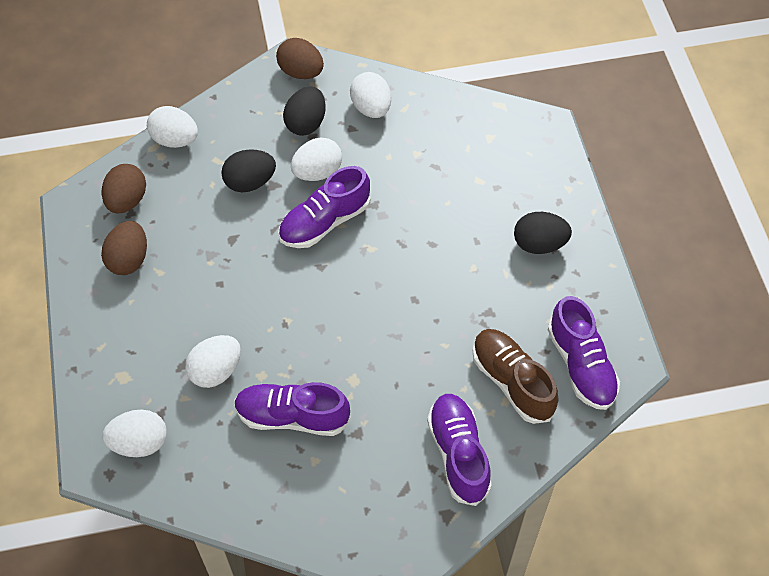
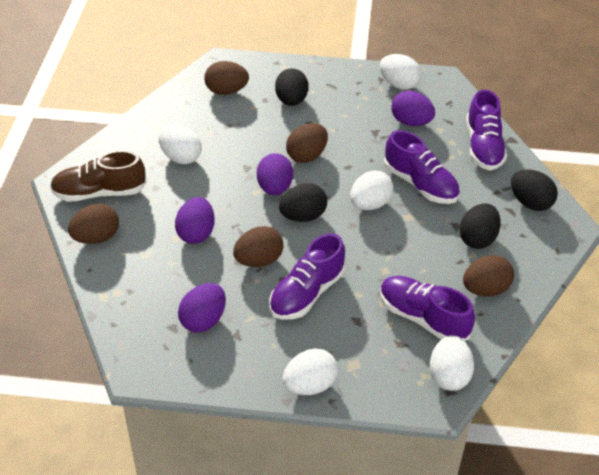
black egg: 3 -> 4
brown egg: 3 -> 5
purple egg: 0 -> 4

